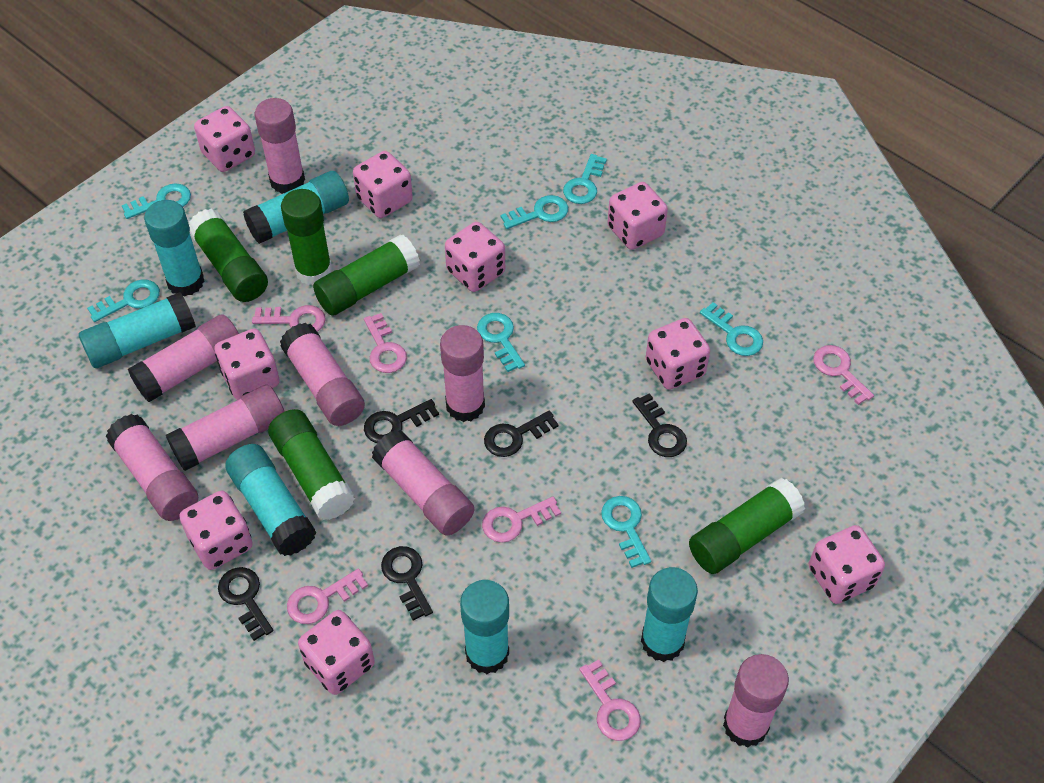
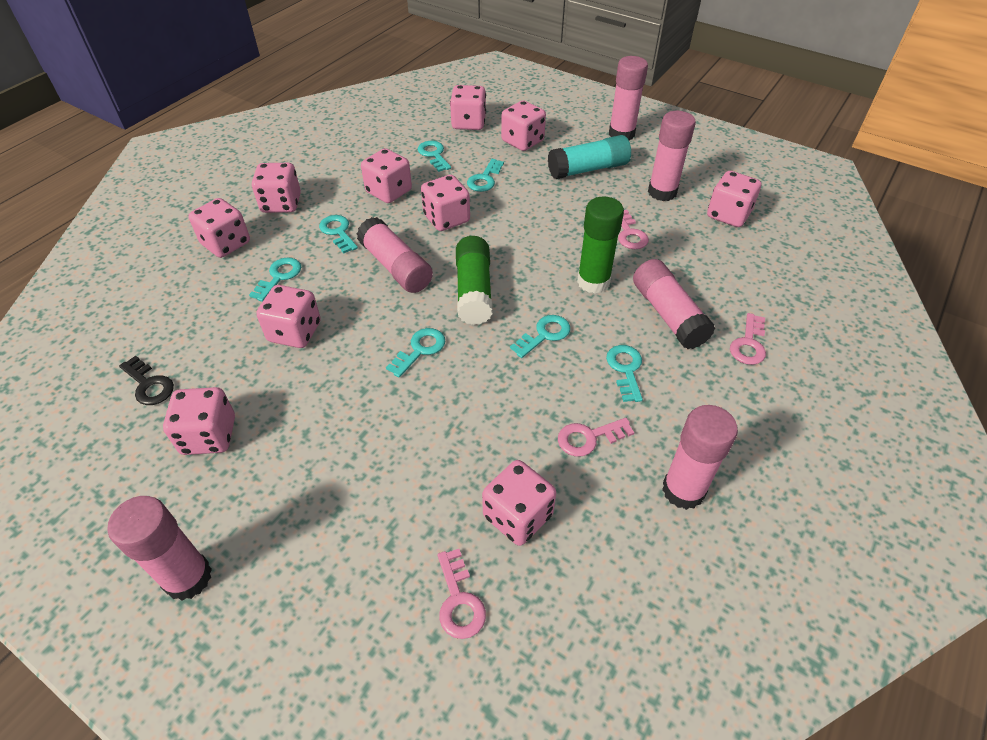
black key: 5 -> 1
green glue stick: 5 -> 2
pink dice: 9 -> 10
pink glue stick: 8 -> 6
pink key: 6 -> 4
turquoise glue stick: 6 -> 1

